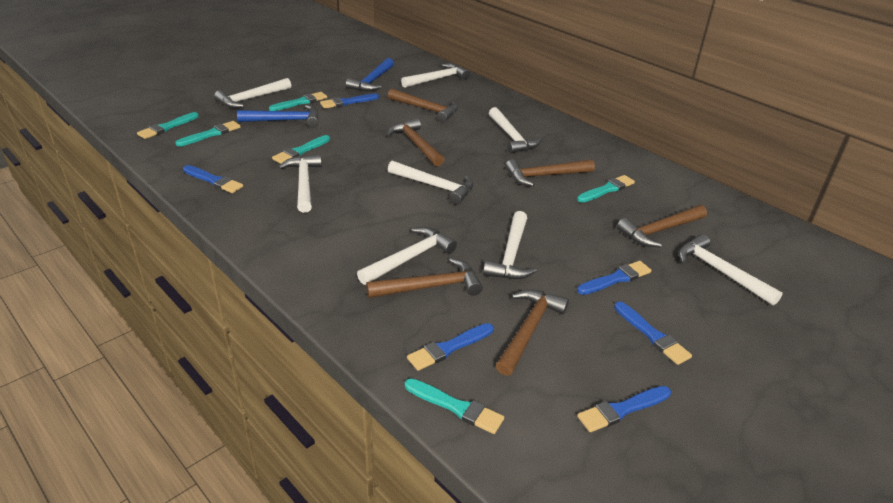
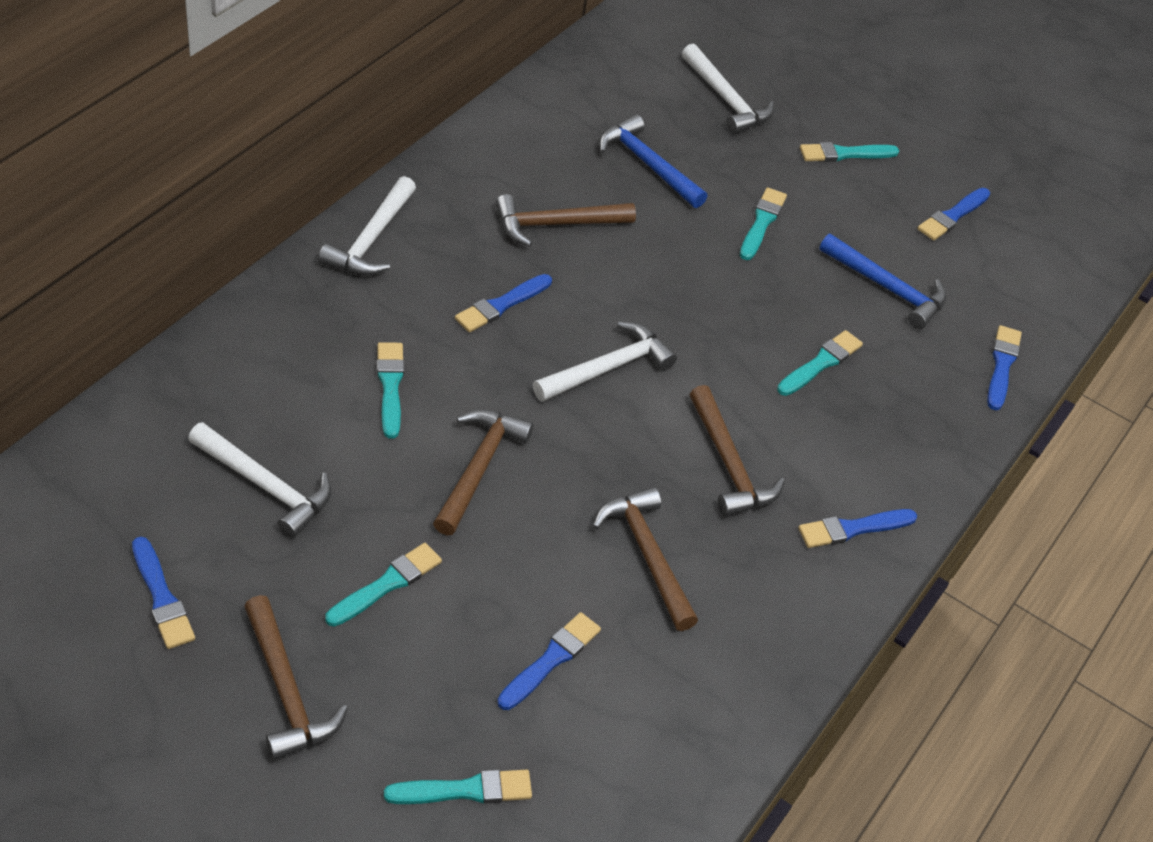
brown hammer: 6 -> 5
white hammer: 8 -> 4

